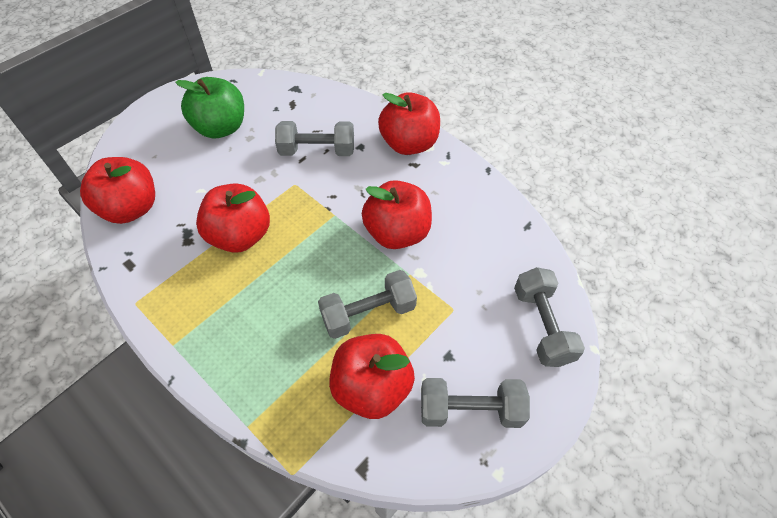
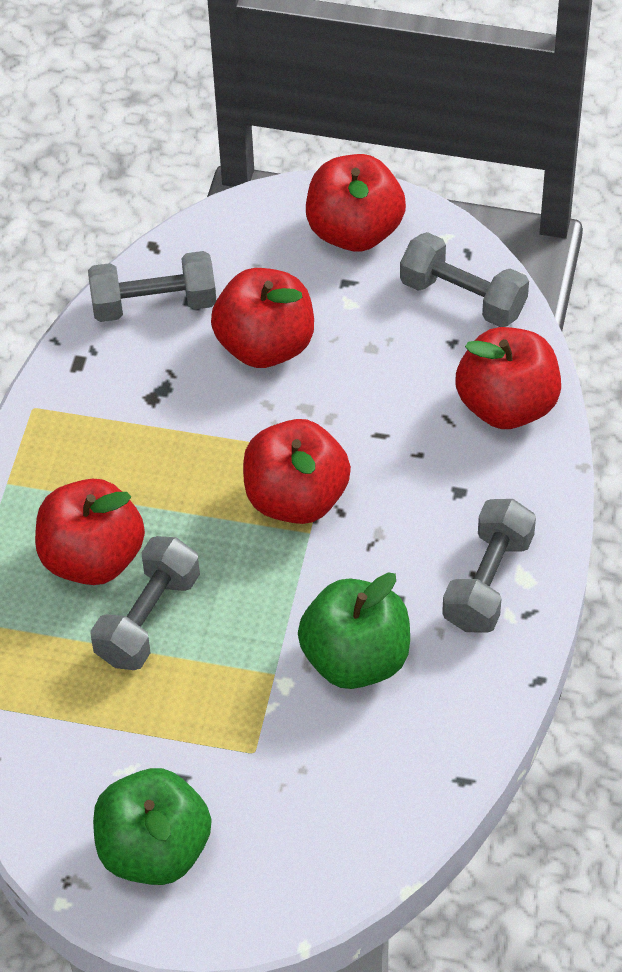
green apple: 1 -> 2

